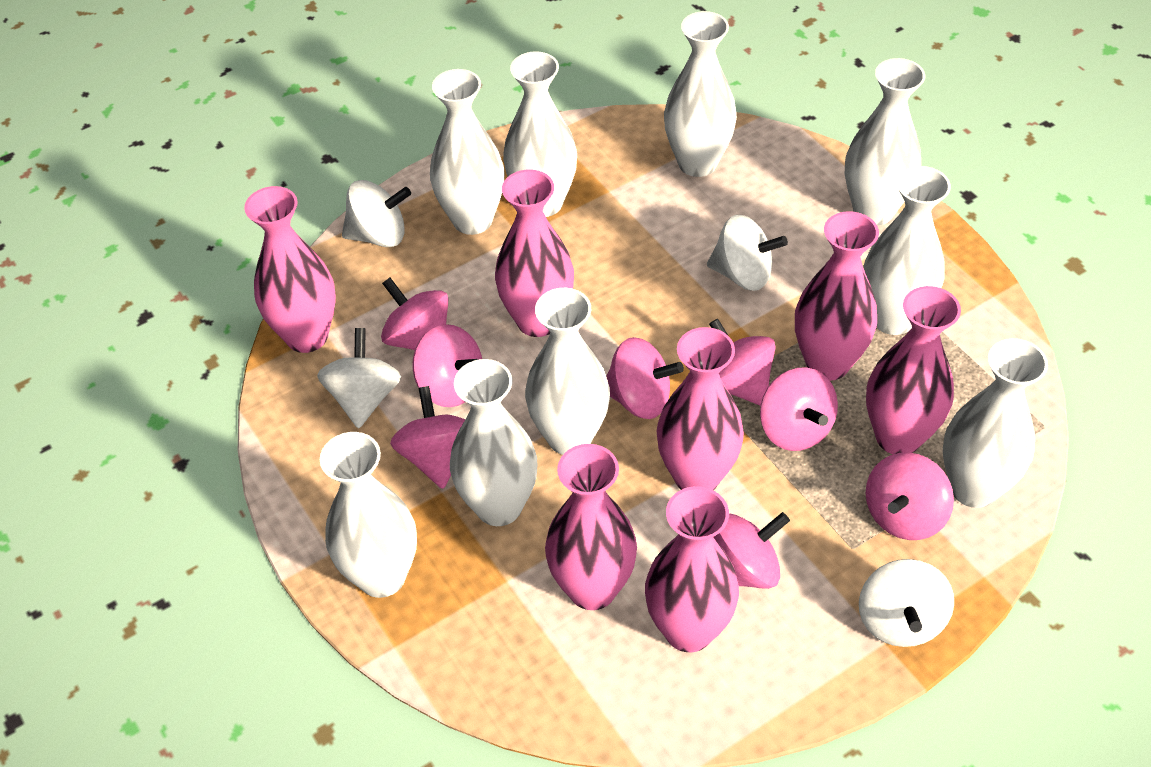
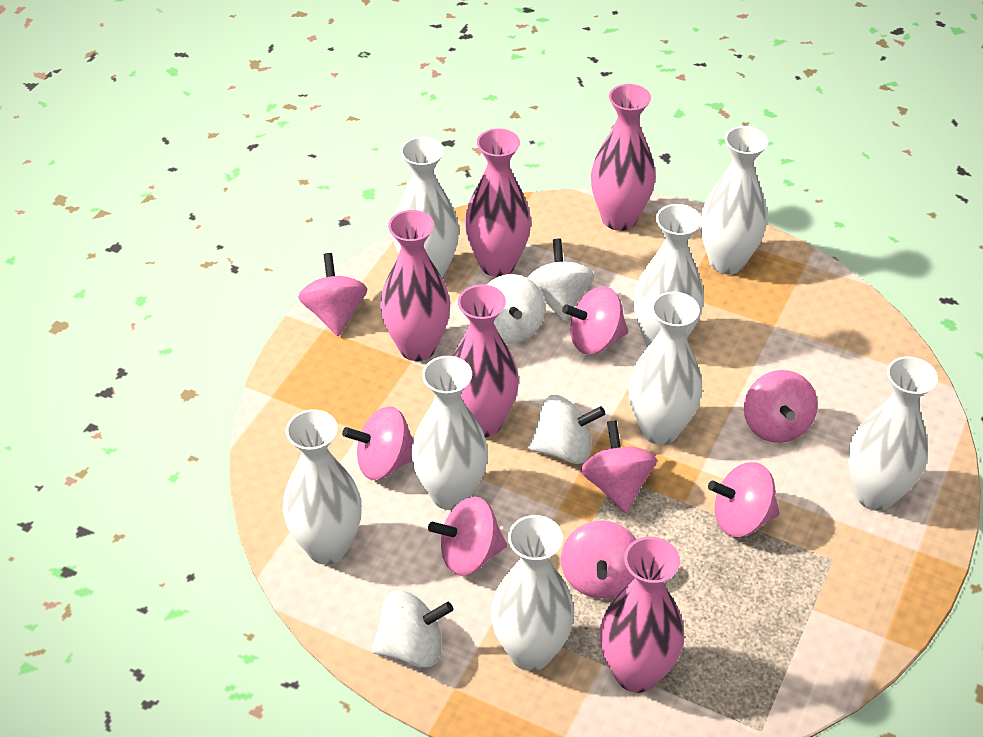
pink vase: 7 -> 5
white vase: 9 -> 8

